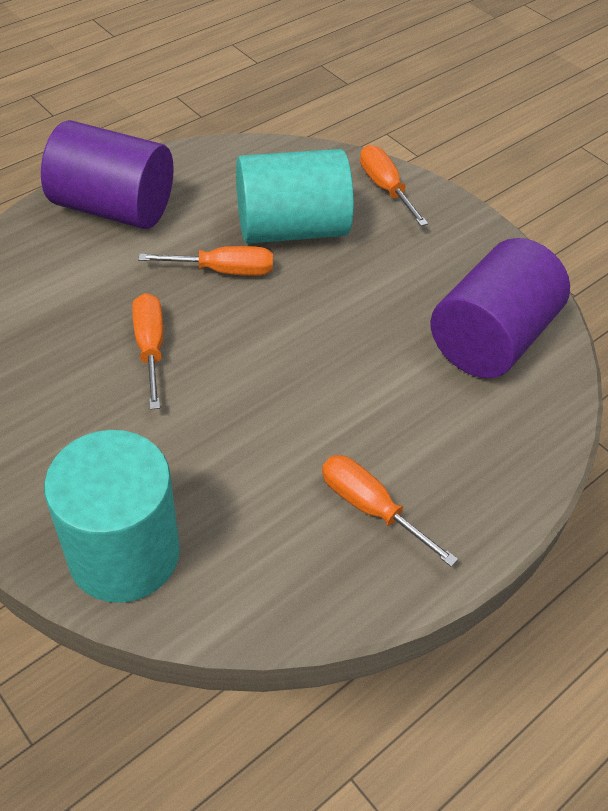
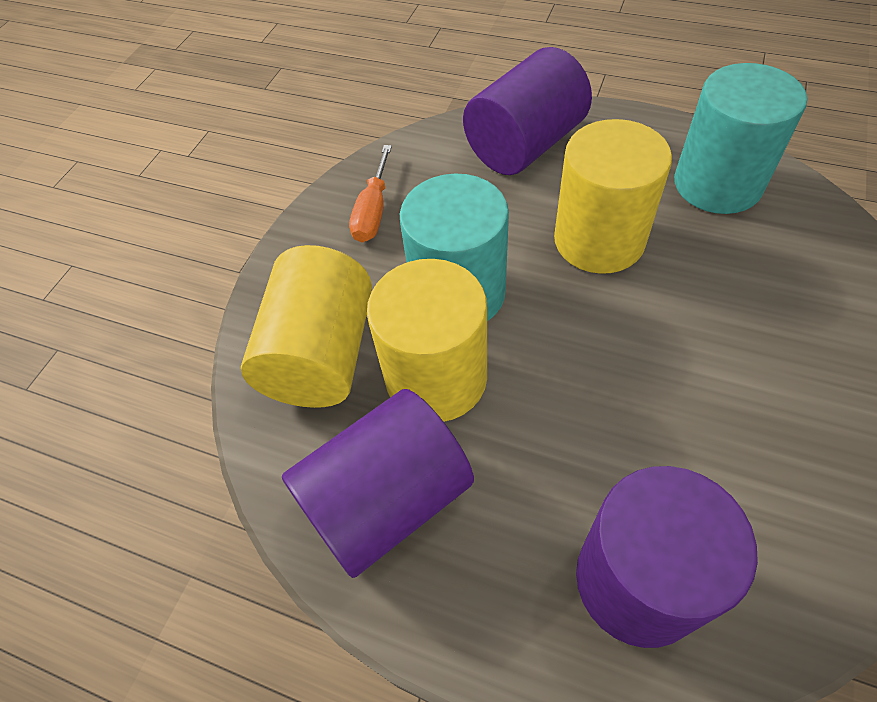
orange screwdriver: 4 -> 1
purple cylinder: 2 -> 3
yellow cylinder: 0 -> 3

